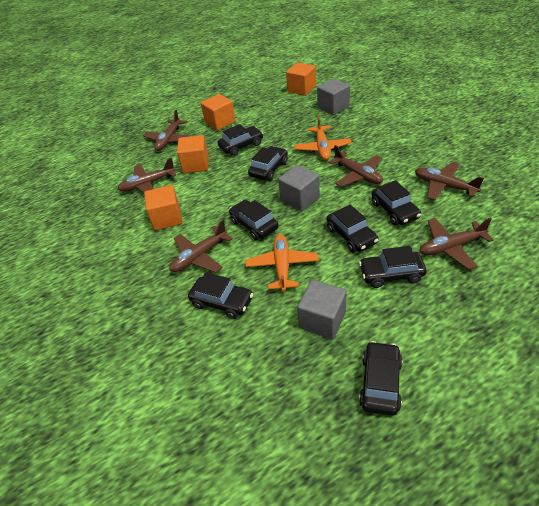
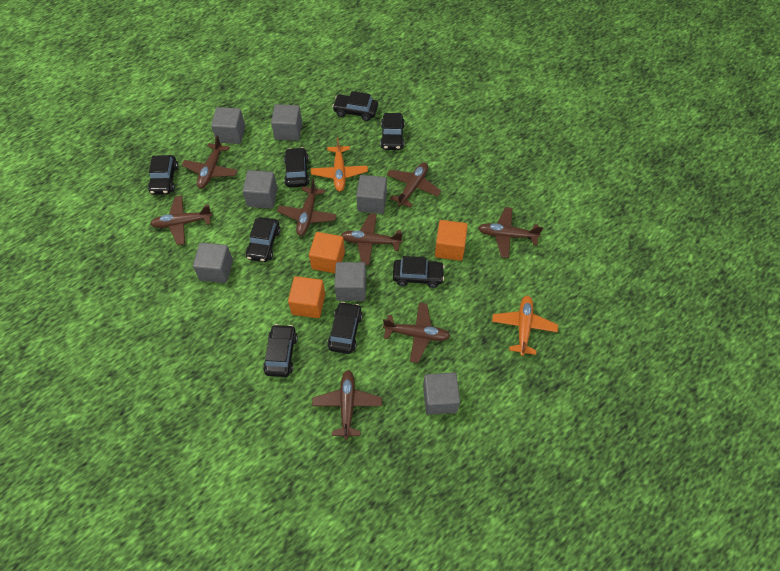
brown plane: 6 -> 8
grey cube: 3 -> 7
orange cube: 4 -> 3

